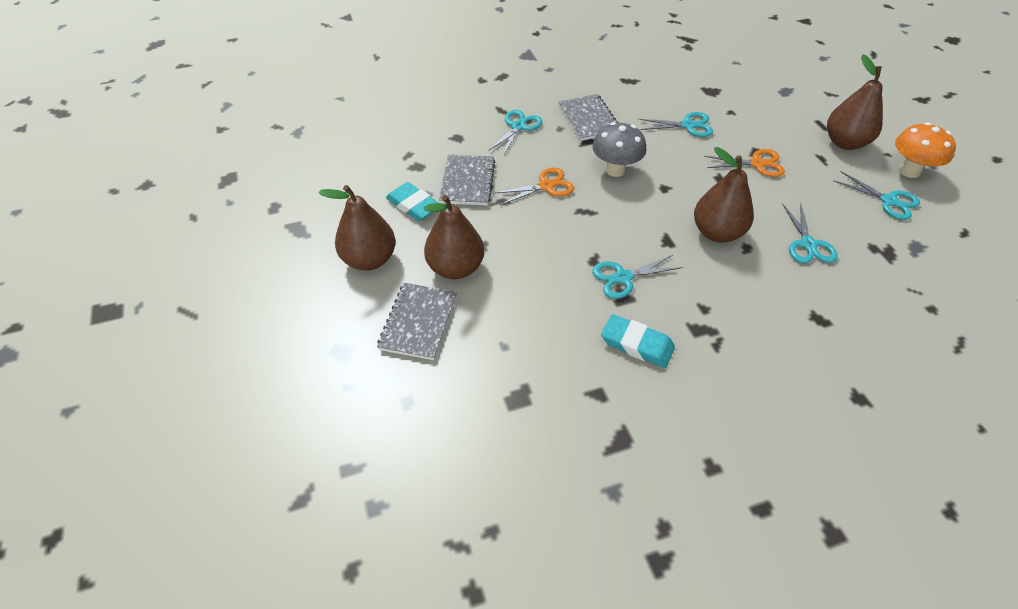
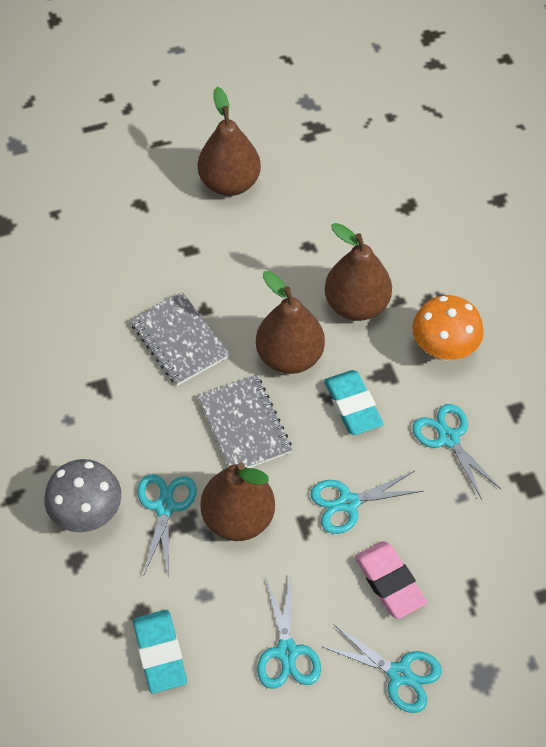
grey notebook: 3 -> 2
orange scissors: 2 -> 0
pink eraser: 0 -> 1

